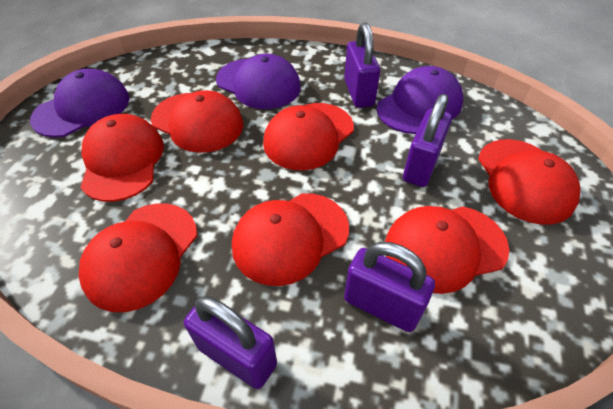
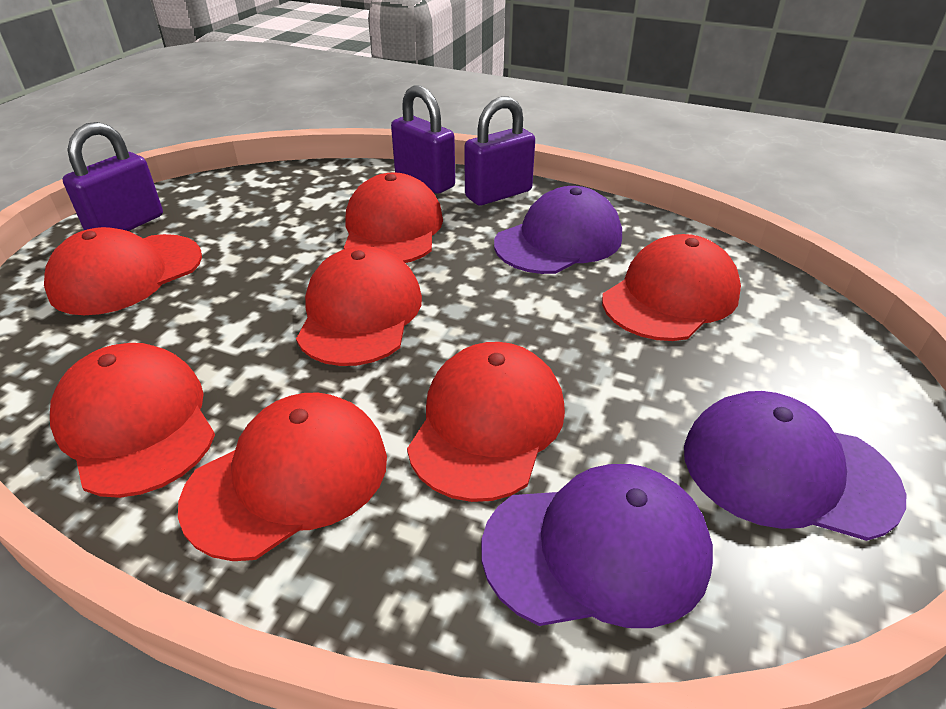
purple padlock: 4 -> 3

